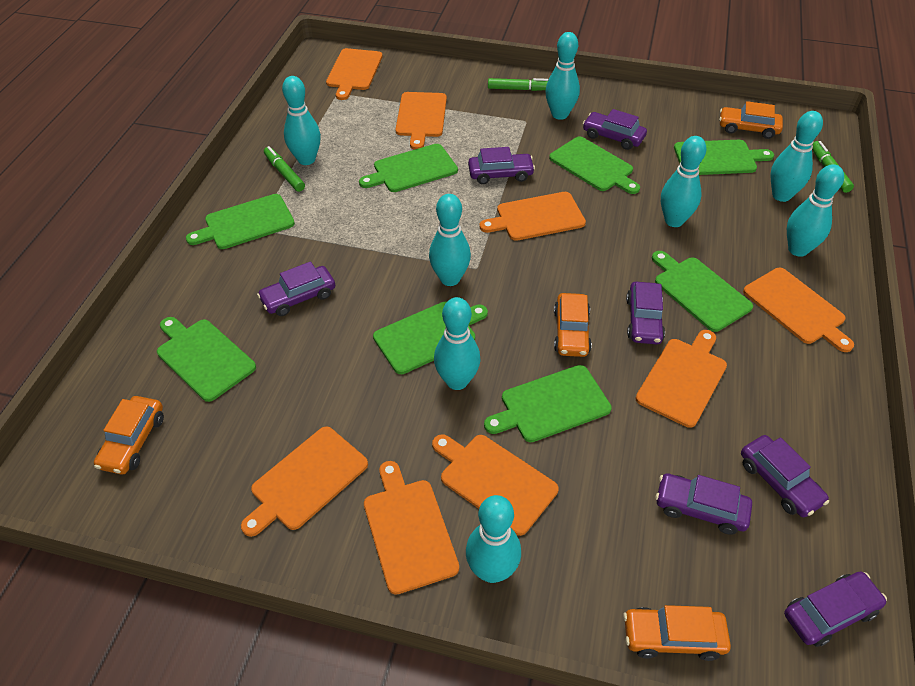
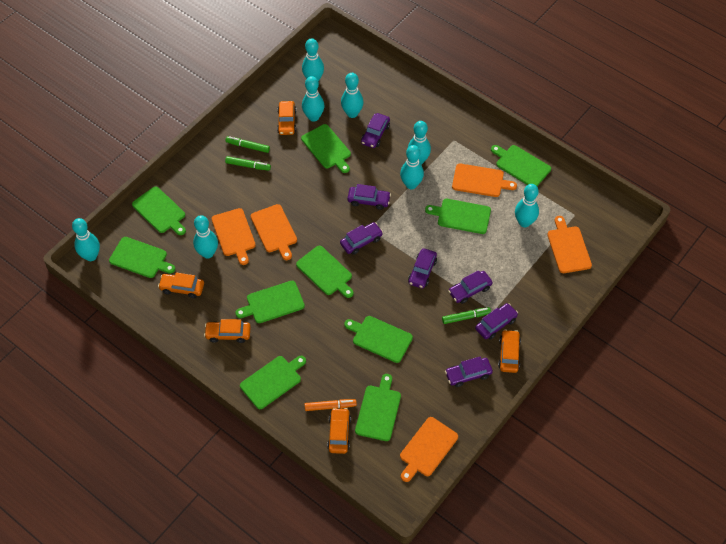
green cutting board: 8 -> 10
orange car: 4 -> 5
orange cutting board: 8 -> 5
orange marker: 0 -> 1

